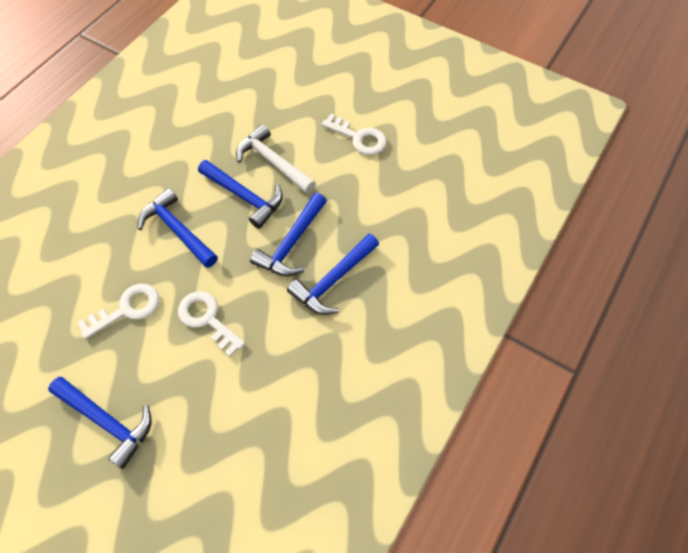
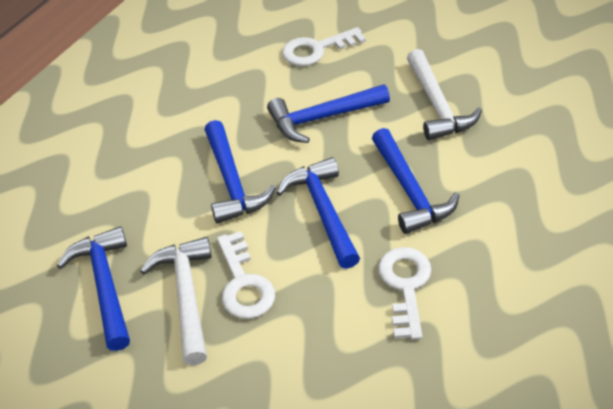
white hammer: 1 -> 2

